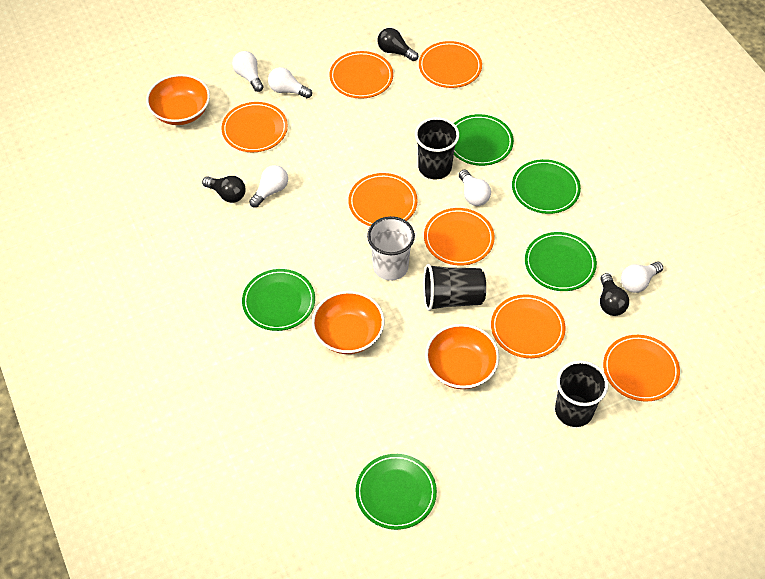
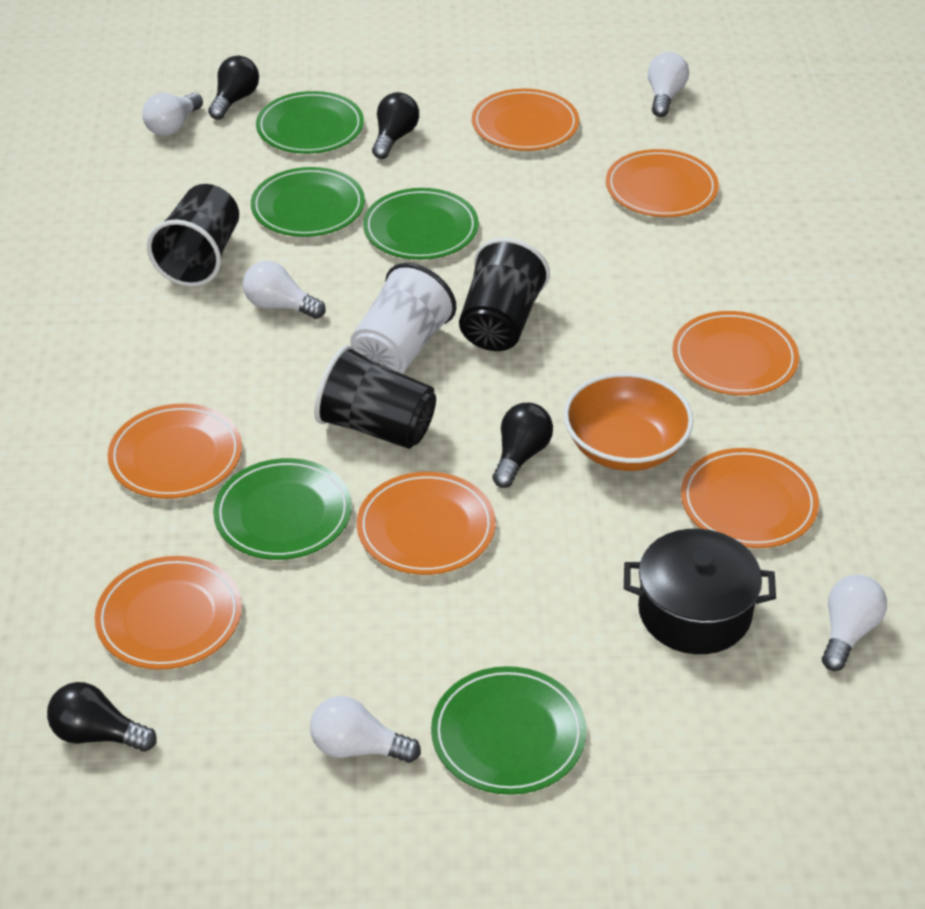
black light bulb: 3 -> 4
black pot: 0 -> 1
orange bowl: 3 -> 1

